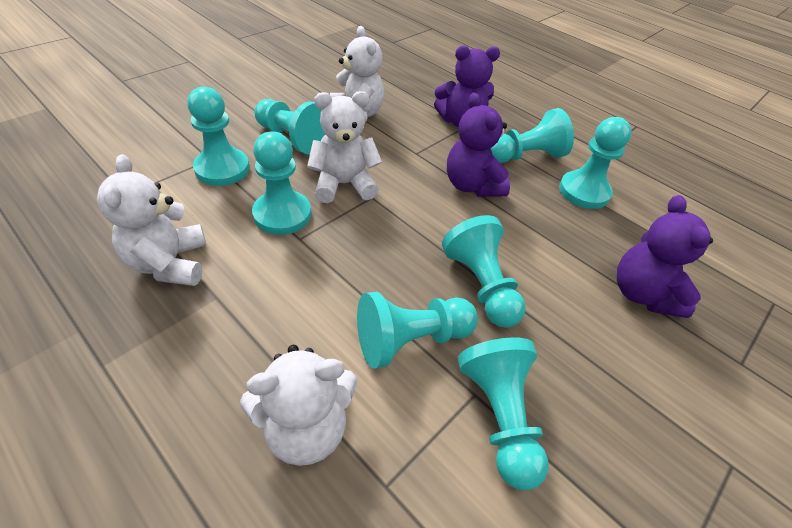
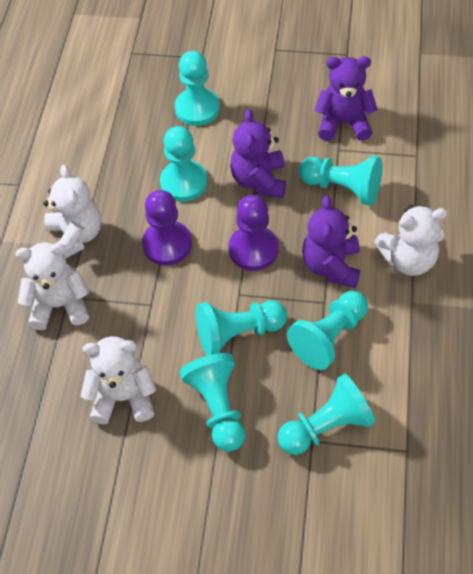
purple pawn: 0 -> 2
turquoise pawn: 8 -> 7

